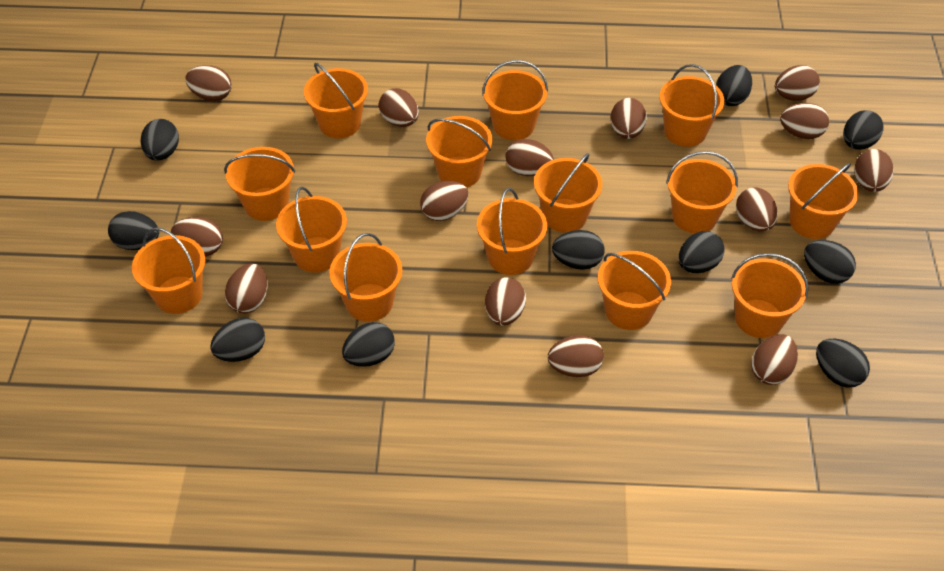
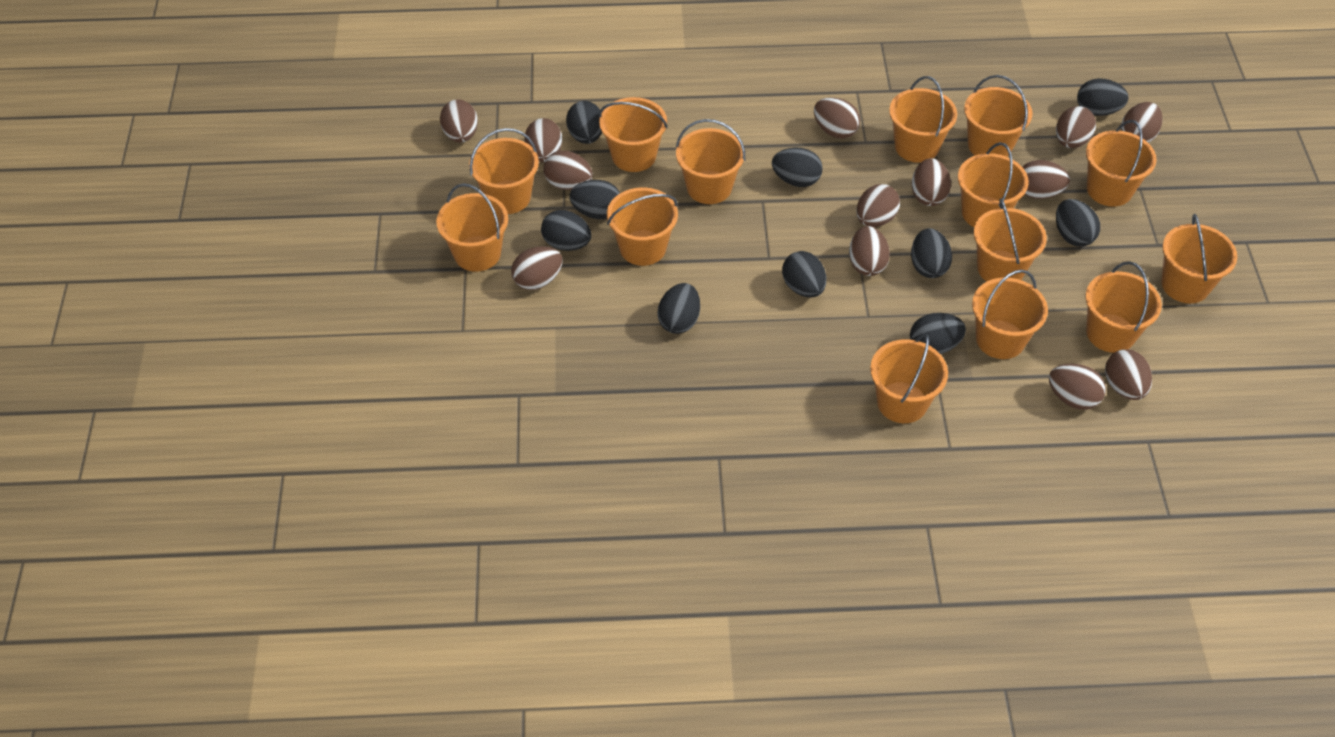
brown egg: 14 -> 13

